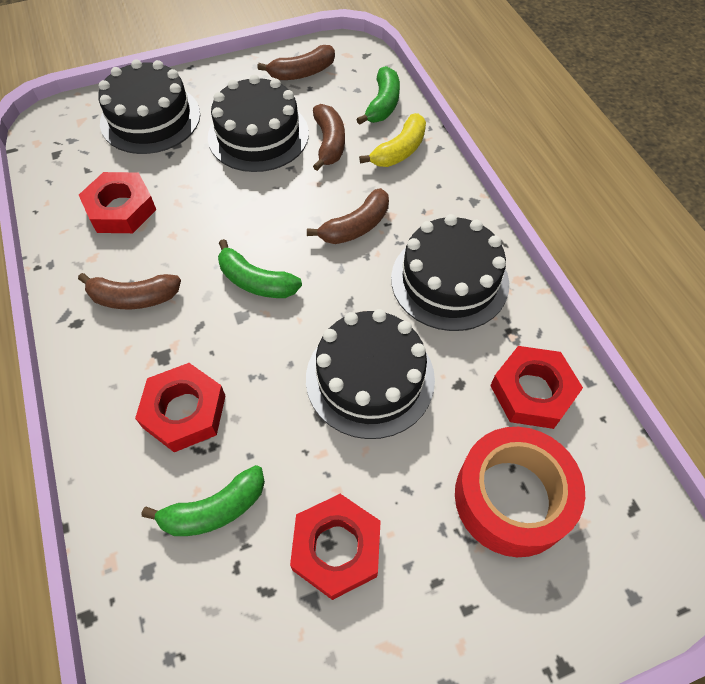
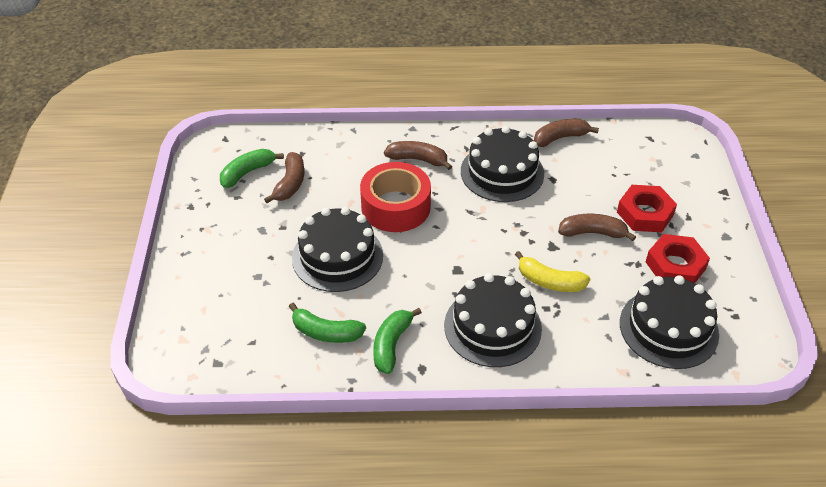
red nut: 4 -> 2

